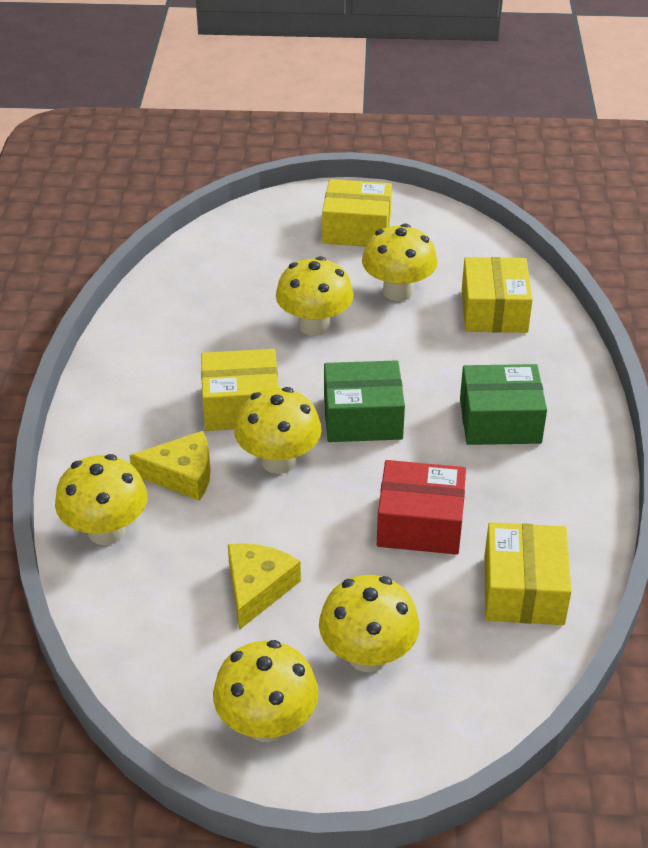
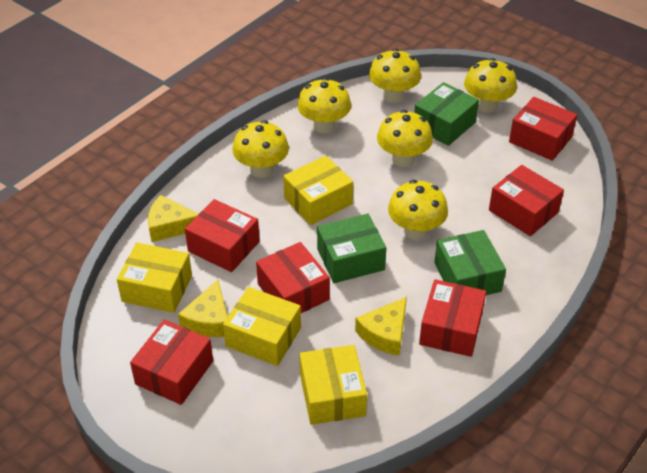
green box: 2 -> 3
red box: 1 -> 6
yellow cheese: 2 -> 3

